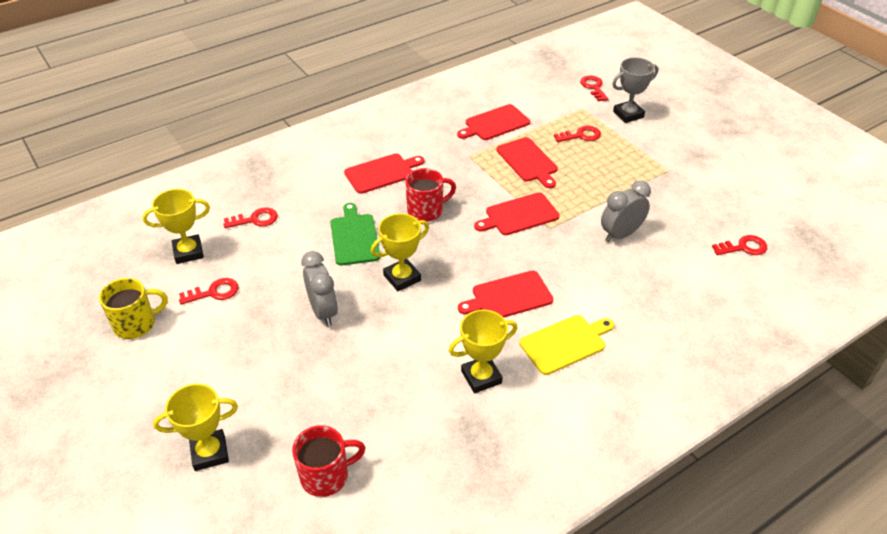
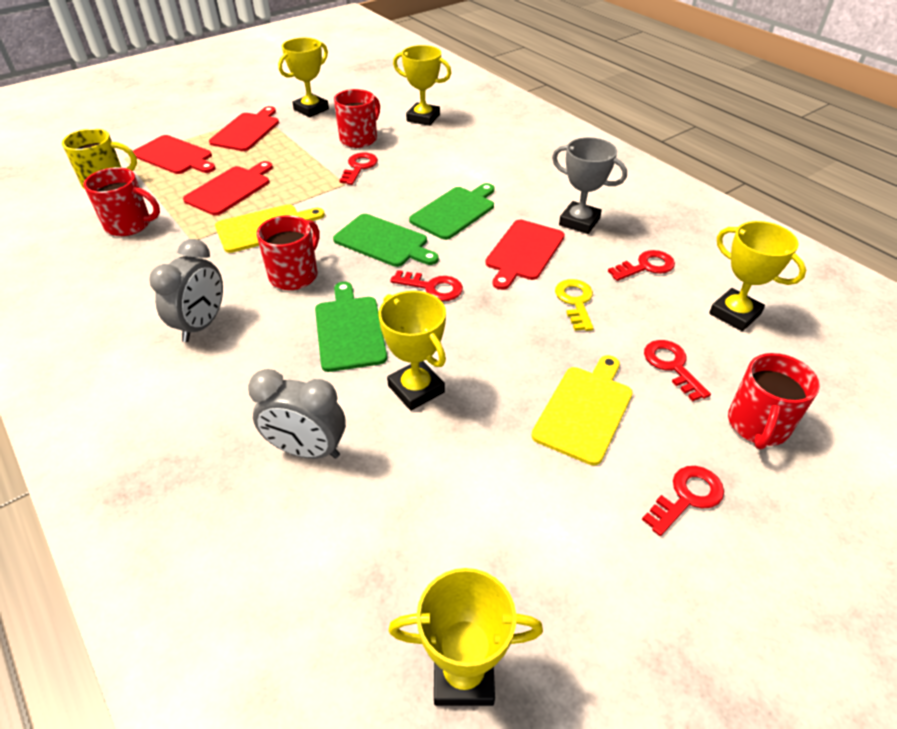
green cutting board: 1 -> 3
red cutting board: 5 -> 4
red mug: 2 -> 4
yellow cutting board: 1 -> 2
yellow key: 0 -> 1
yellow trophy: 4 -> 5

